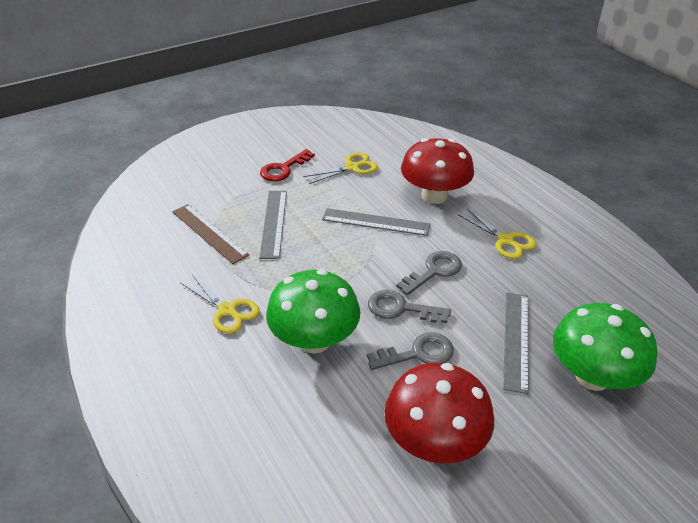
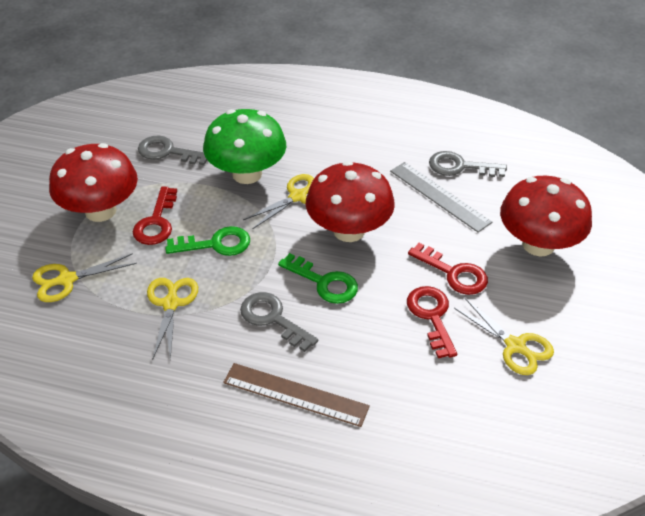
green key: 0 -> 2
green mushroom: 2 -> 1
grey ruler: 3 -> 1
red key: 1 -> 3
red mushroom: 2 -> 3
yellow scissors: 3 -> 4

